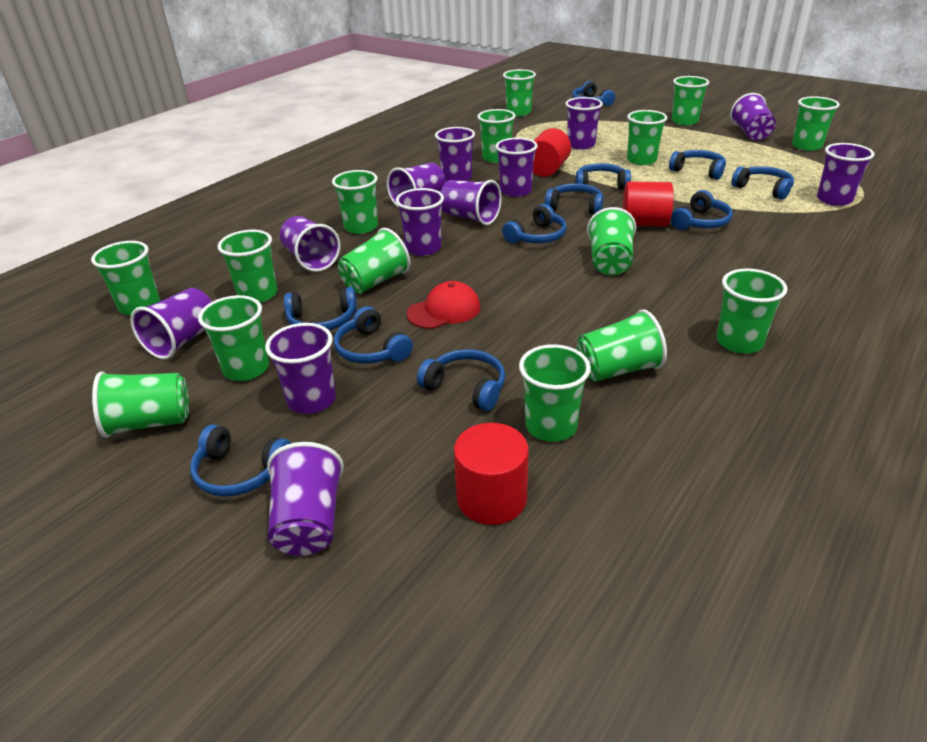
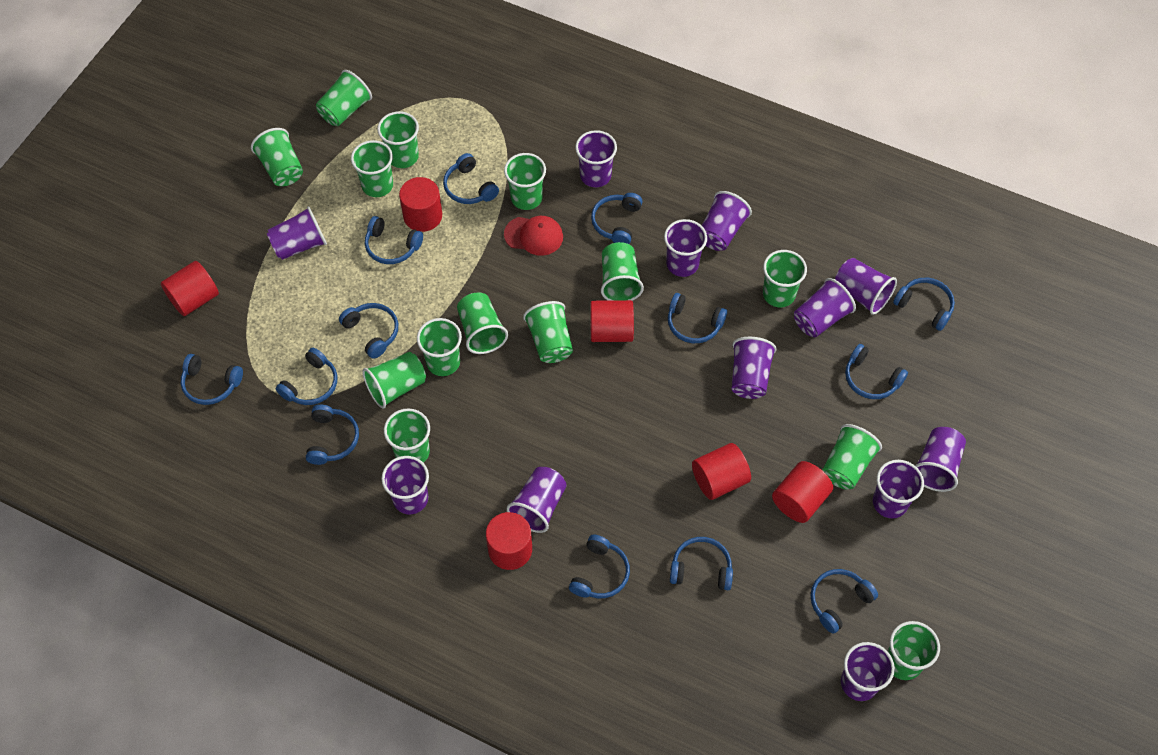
blue headphones: 11 -> 13
green cup: 15 -> 14
red cylinder: 3 -> 6

